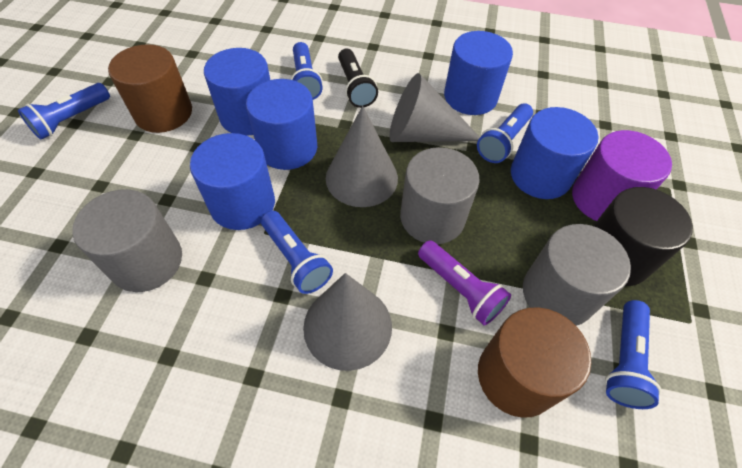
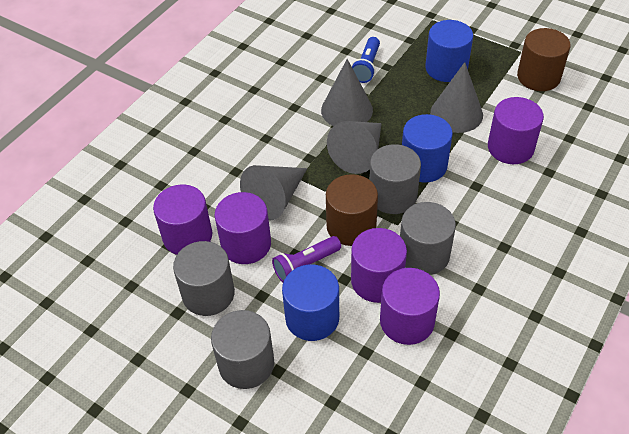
black cylinder: 1 -> 0
black flashlight: 1 -> 0
blue cylinder: 5 -> 3
blue flashlight: 5 -> 1
grey cone: 3 -> 4
grey cylinder: 3 -> 4
purple cylinder: 1 -> 5

